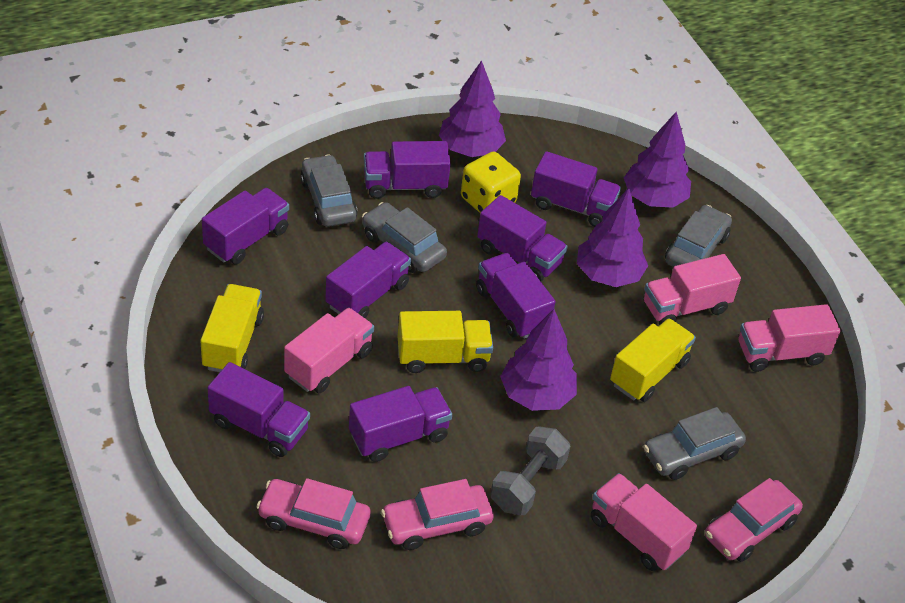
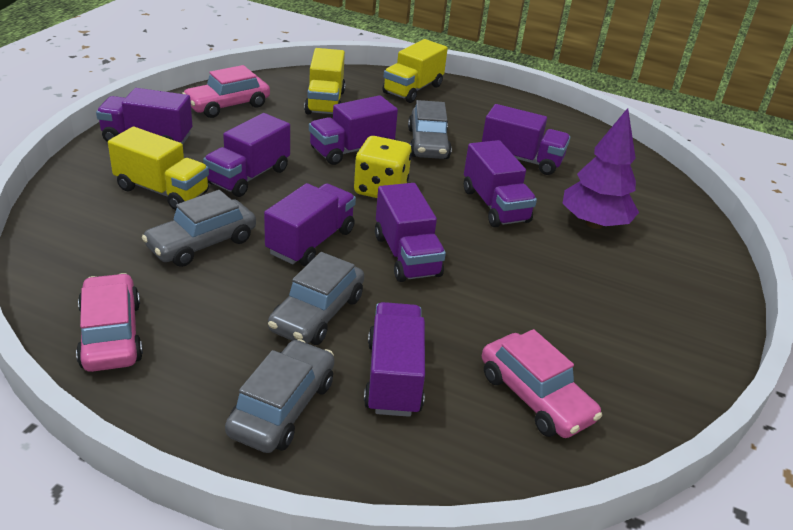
grey dumbbell: 1 -> 0
pink truck: 4 -> 0
purple tree: 4 -> 1

